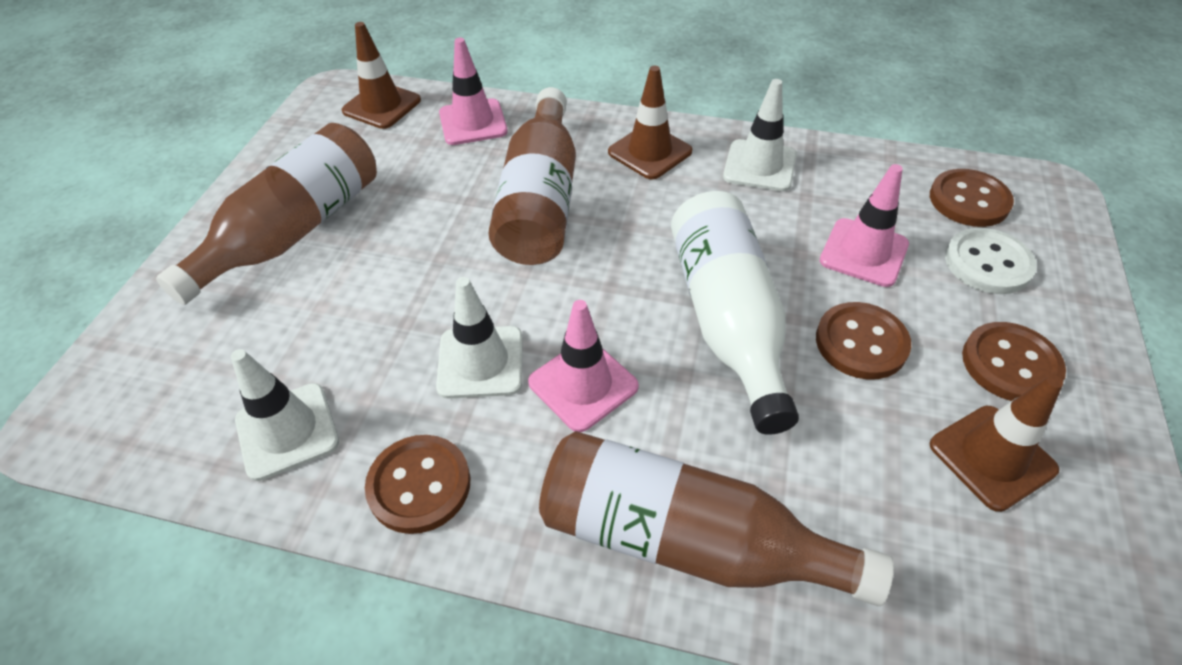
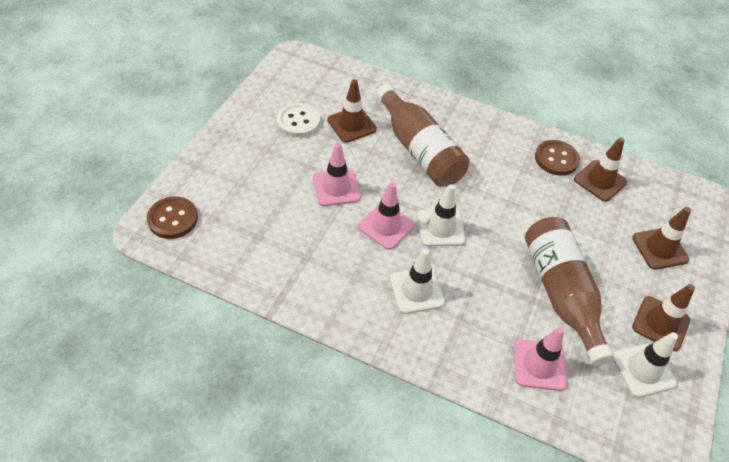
brown bottle: 3 -> 2
brown button: 4 -> 2
brown traffic cone: 3 -> 4
white bottle: 1 -> 0

